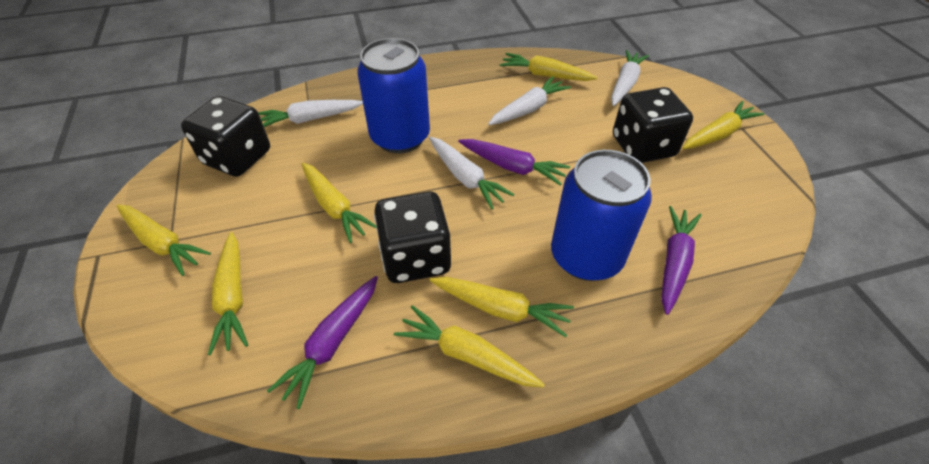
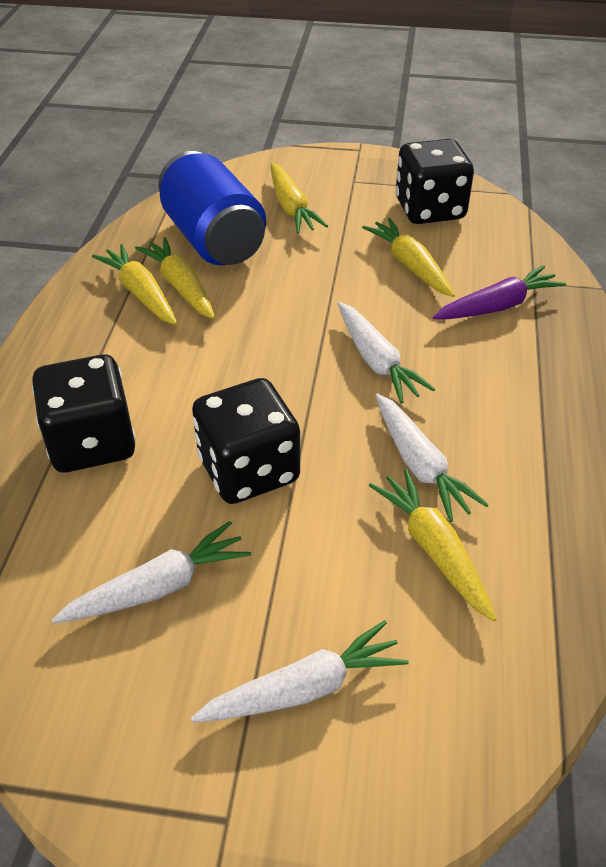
blue can: 2 -> 1
purple carrot: 3 -> 1
yellow carrot: 7 -> 5

